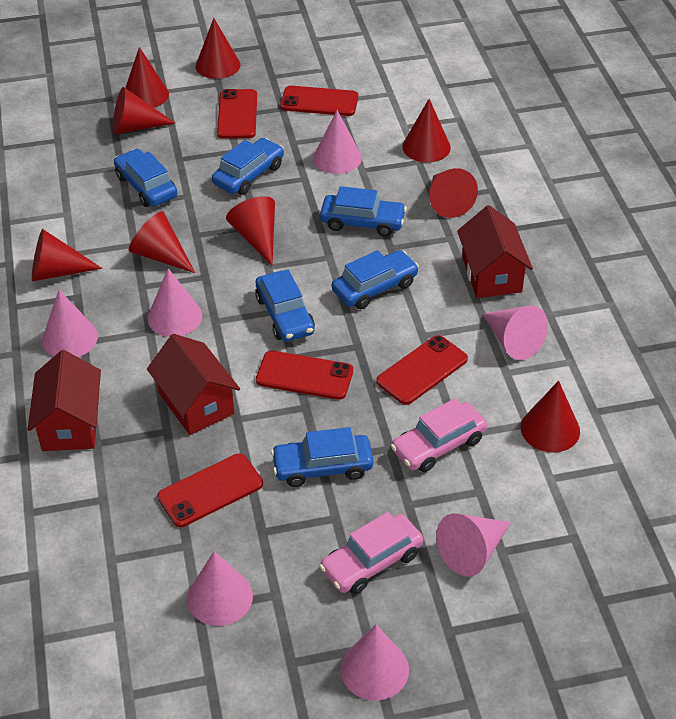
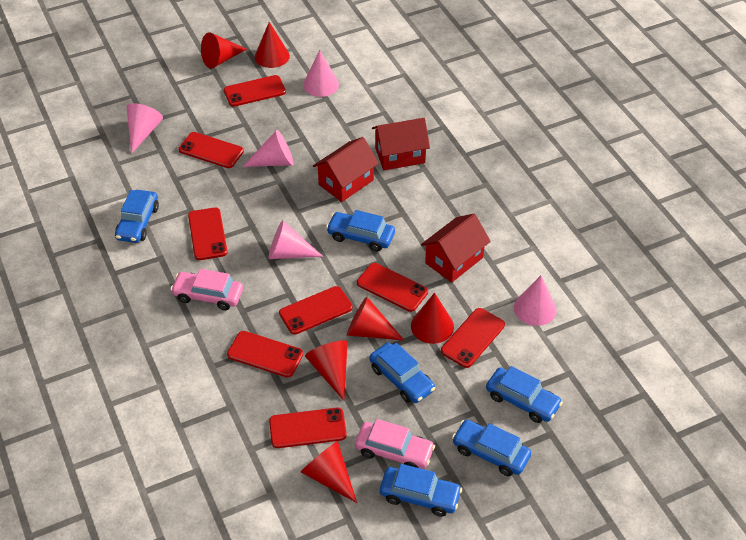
pink cone: 7 -> 5
red cone: 9 -> 6
red phone: 5 -> 8

